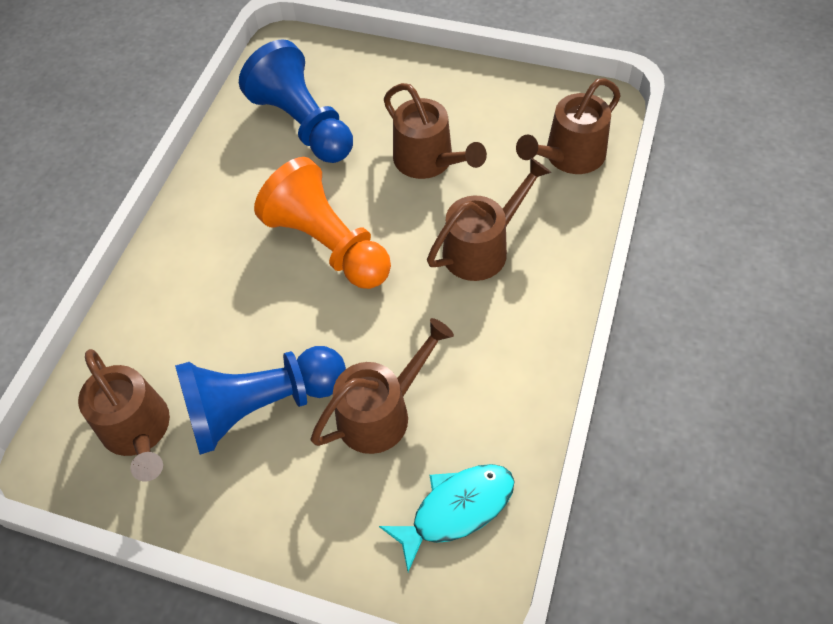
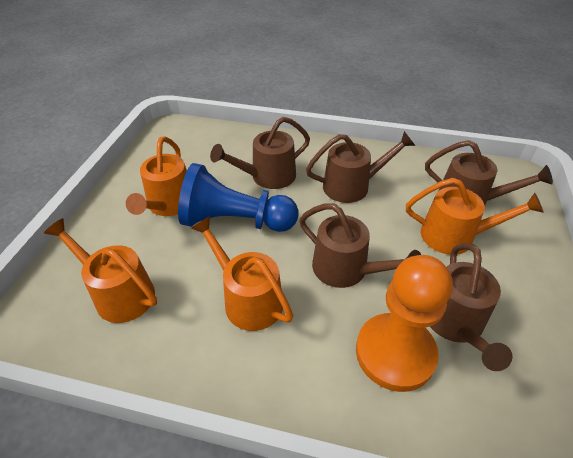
blue pawn: 2 -> 1
orange watering can: 0 -> 4
turquoise fish: 1 -> 0

